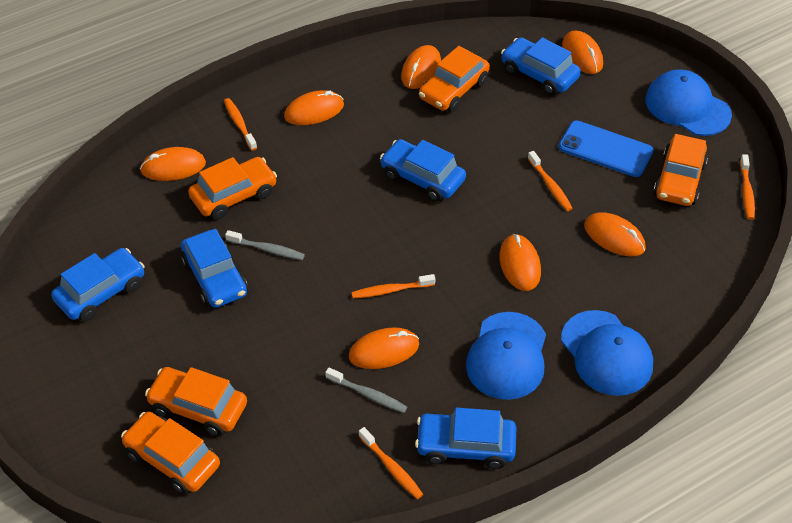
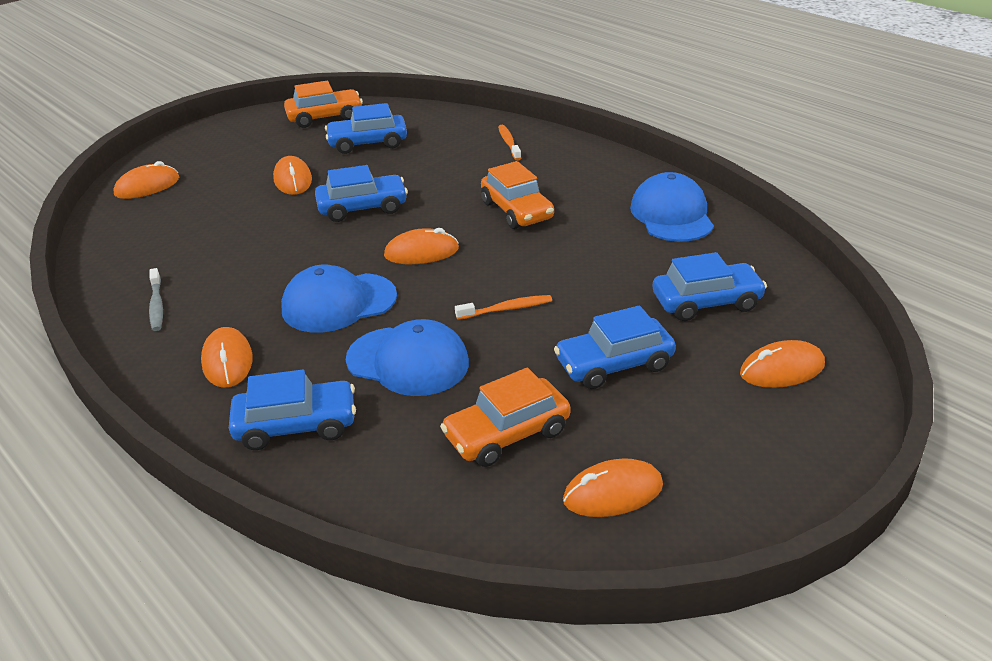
blue phone: 1 -> 0
grey toothbrush: 2 -> 1
orange car: 5 -> 3
orange mouse: 7 -> 6
orange toothbrush: 5 -> 2

